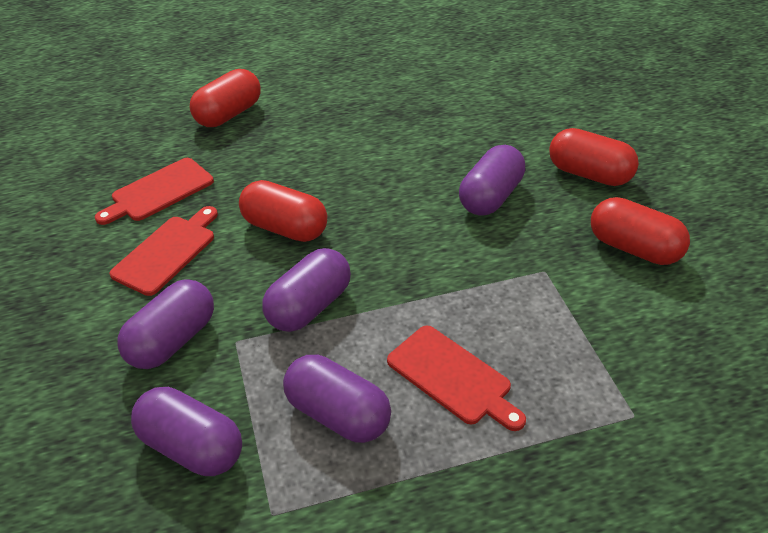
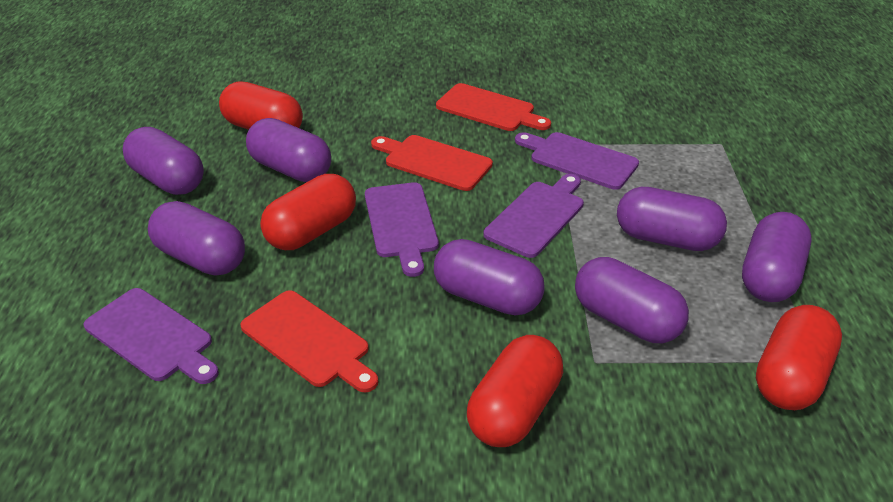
purple capsule: 5 -> 7
purple cutting board: 0 -> 4

